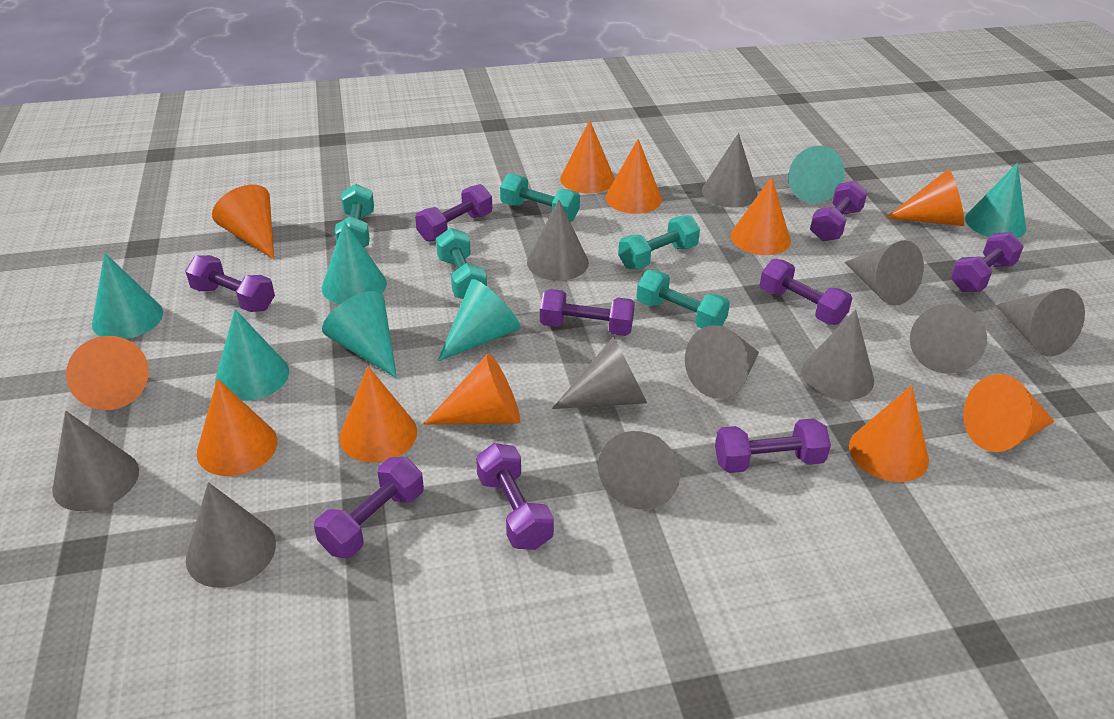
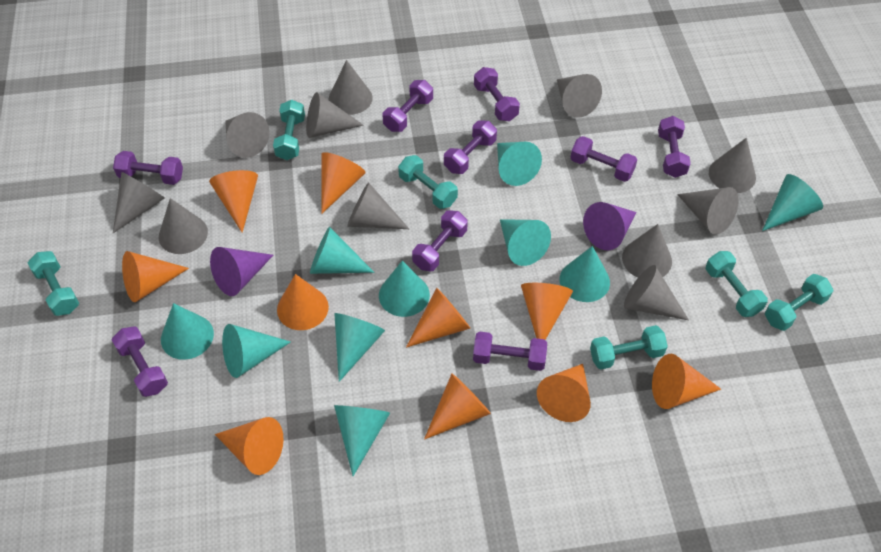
orange cone: 11 -> 10
purple cone: 0 -> 2
turquoise cone: 7 -> 10
turquoise dumbbell: 5 -> 6

